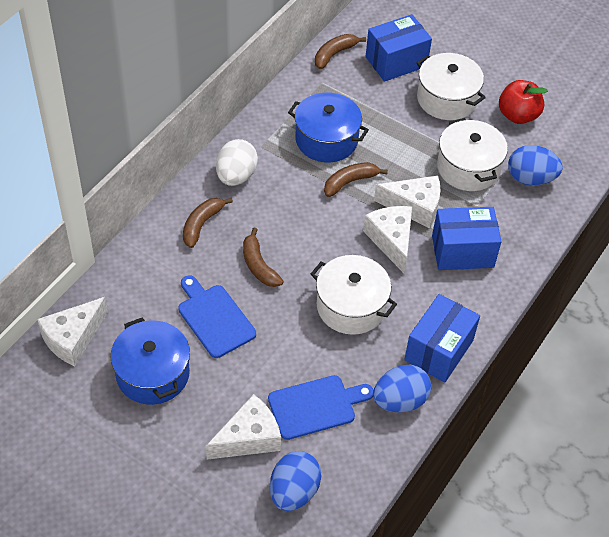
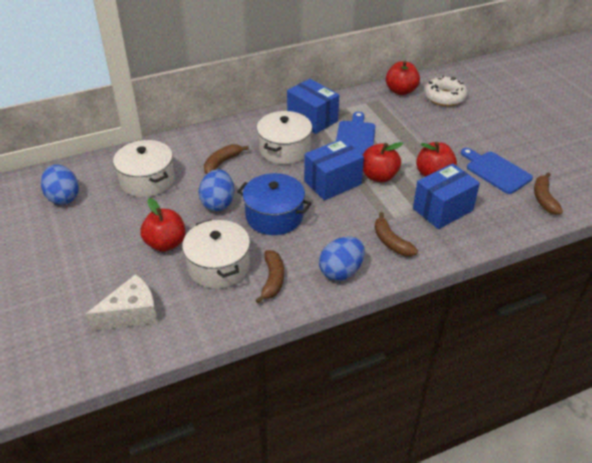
blue pot: 2 -> 1
red apple: 1 -> 4
white cheese: 4 -> 1
white donut: 0 -> 1
white egg: 1 -> 0

